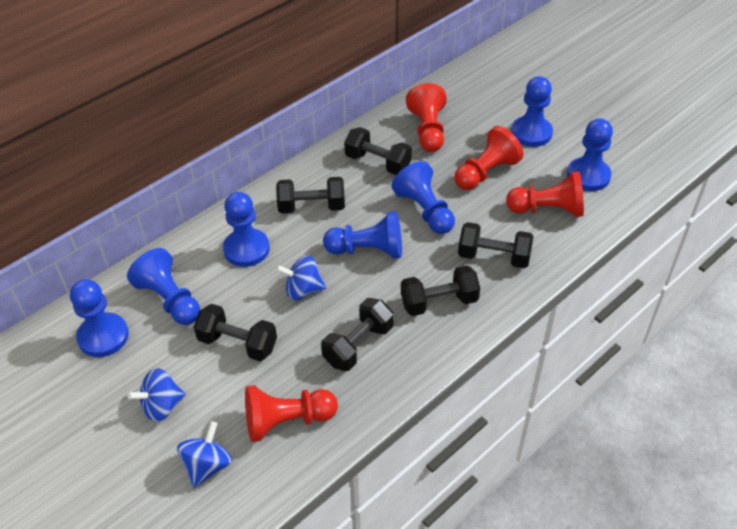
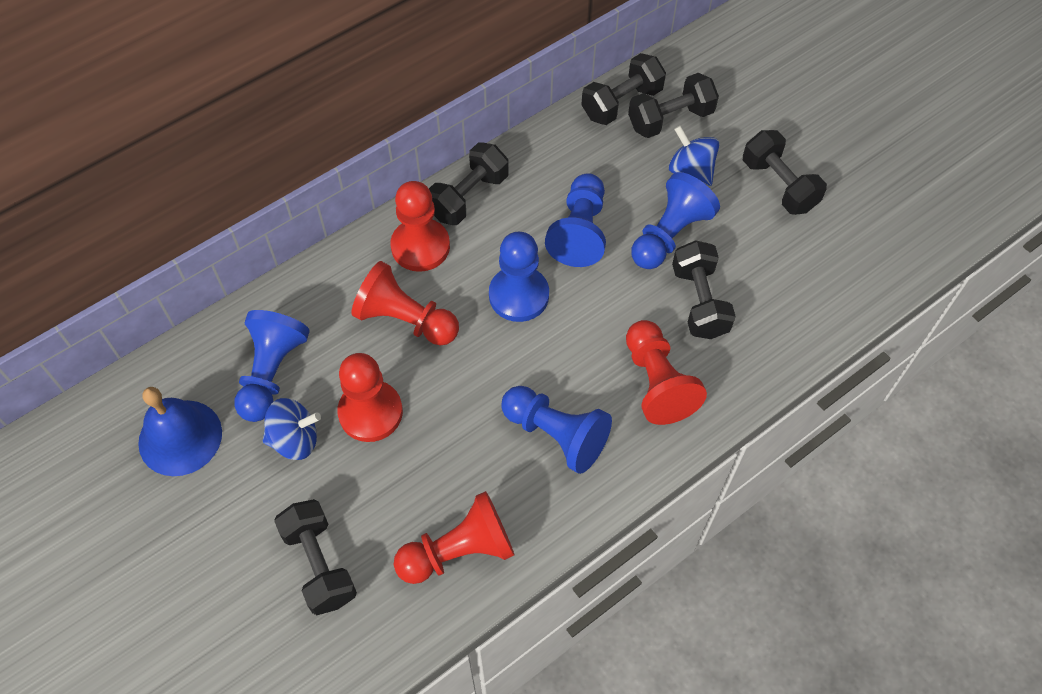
blue bell: 0 -> 1
blue pawn: 7 -> 5
blue spinning top: 3 -> 2
red pawn: 4 -> 5

